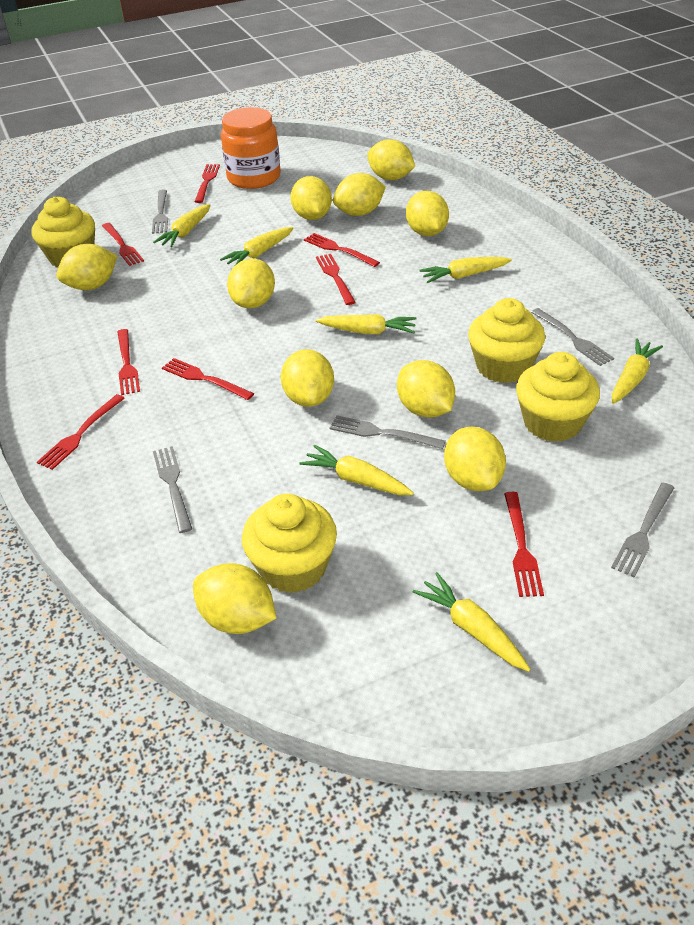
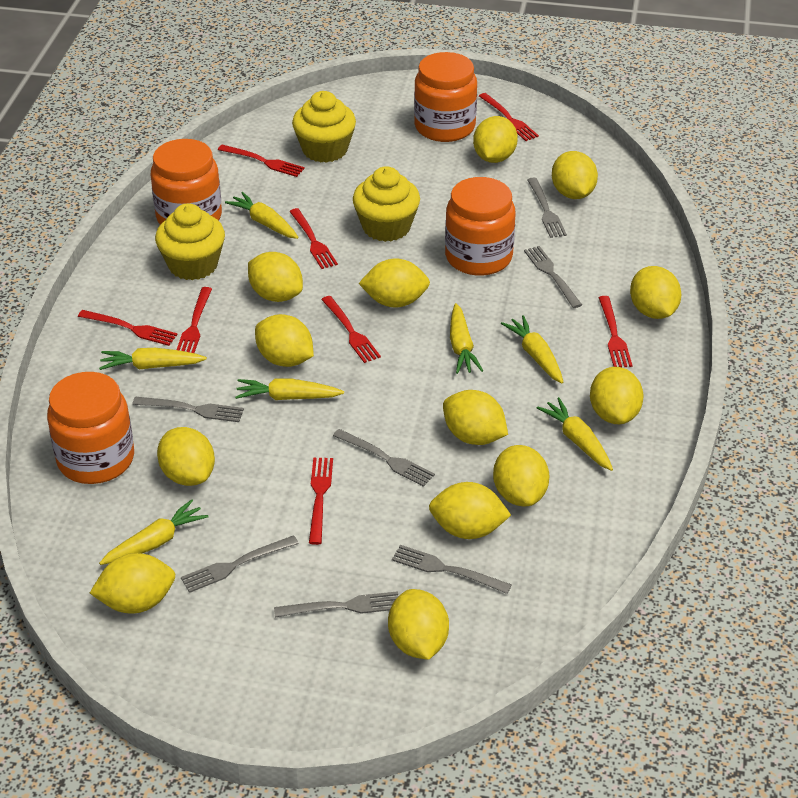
grey fork: 5 -> 7
orange jar: 1 -> 4
yellow cupcake: 4 -> 3
yellow lemon: 10 -> 13

